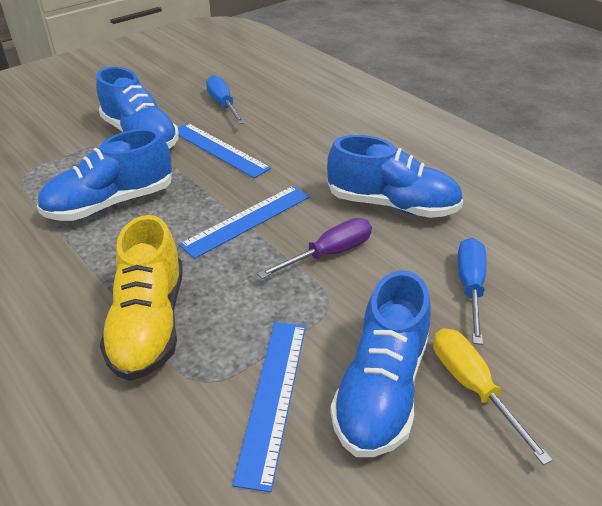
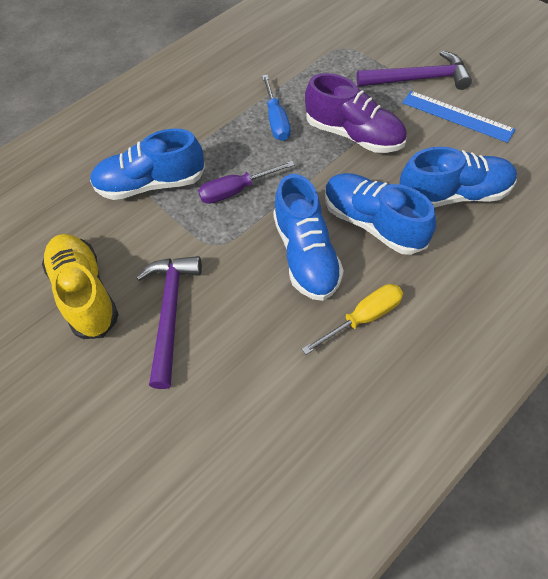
blue ruler: 3 -> 1
blue screwdriver: 2 -> 1
purple hammer: 0 -> 2
purple shoe: 0 -> 1

